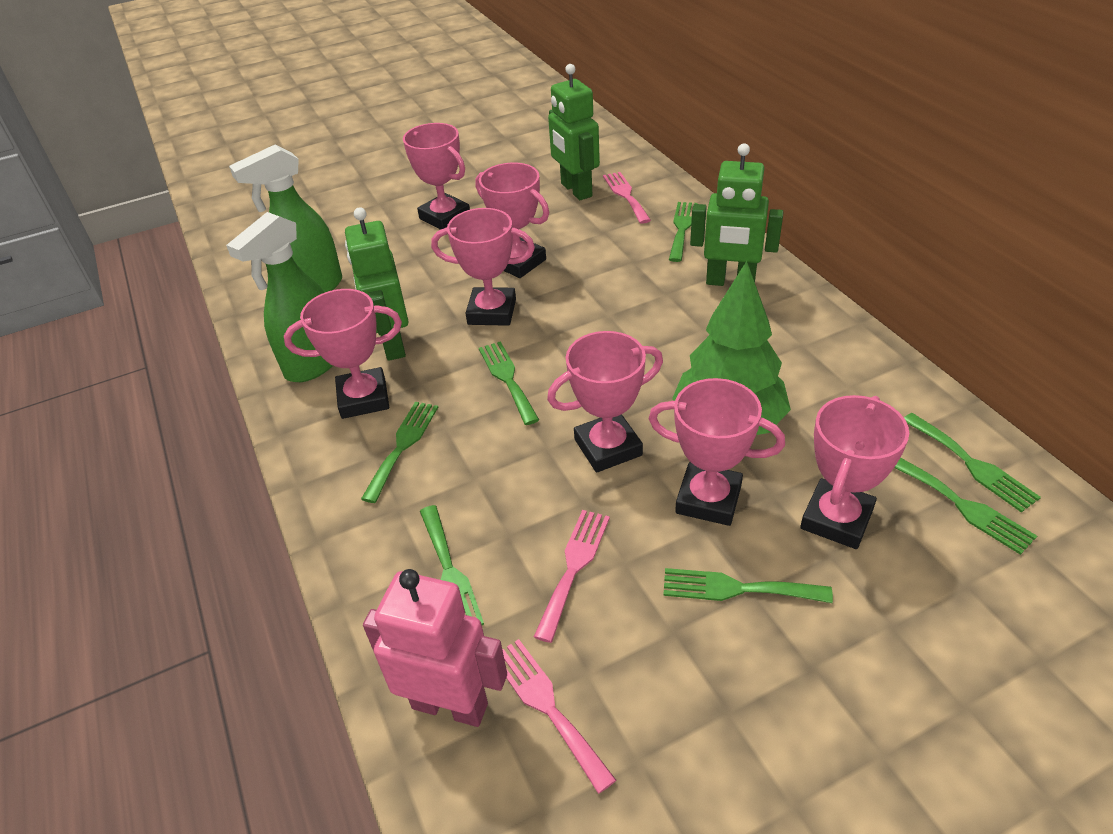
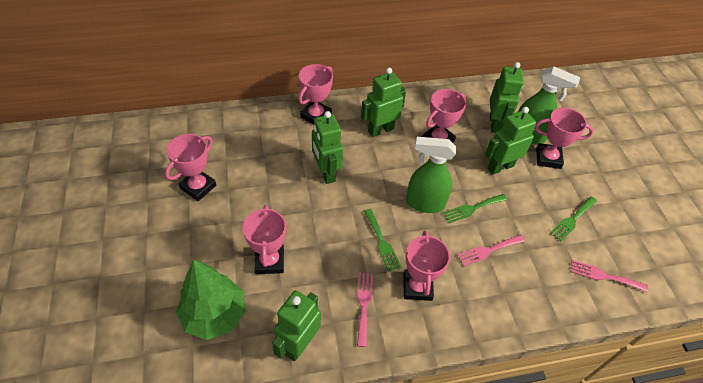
green fork: 7 -> 3
green robot: 3 -> 5
pink robot: 1 -> 0
pink trophy: 7 -> 6

